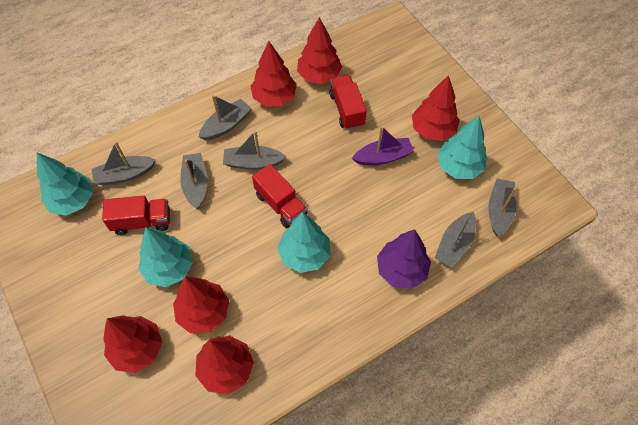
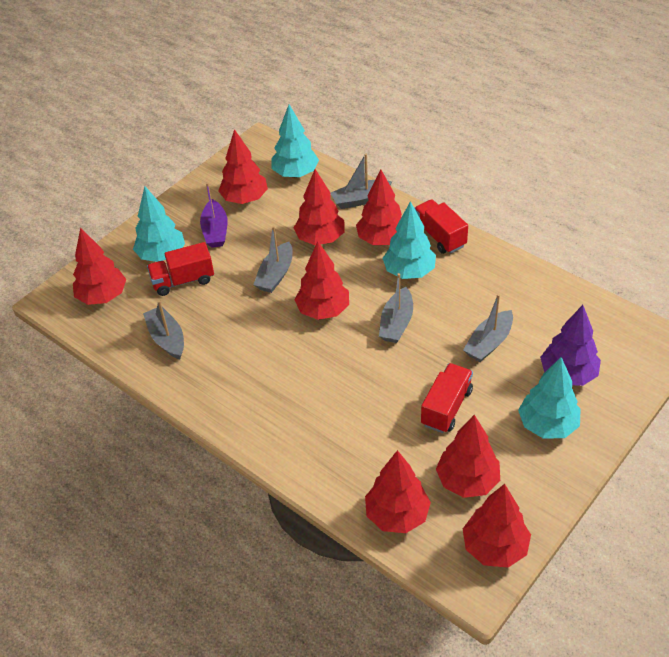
grey boat: 6 -> 5
red tree: 6 -> 8

